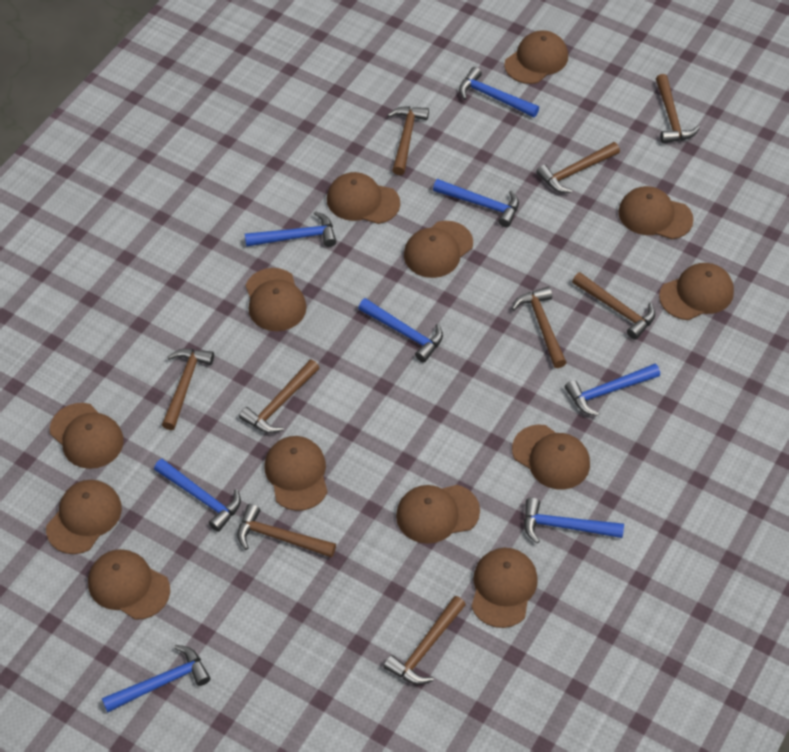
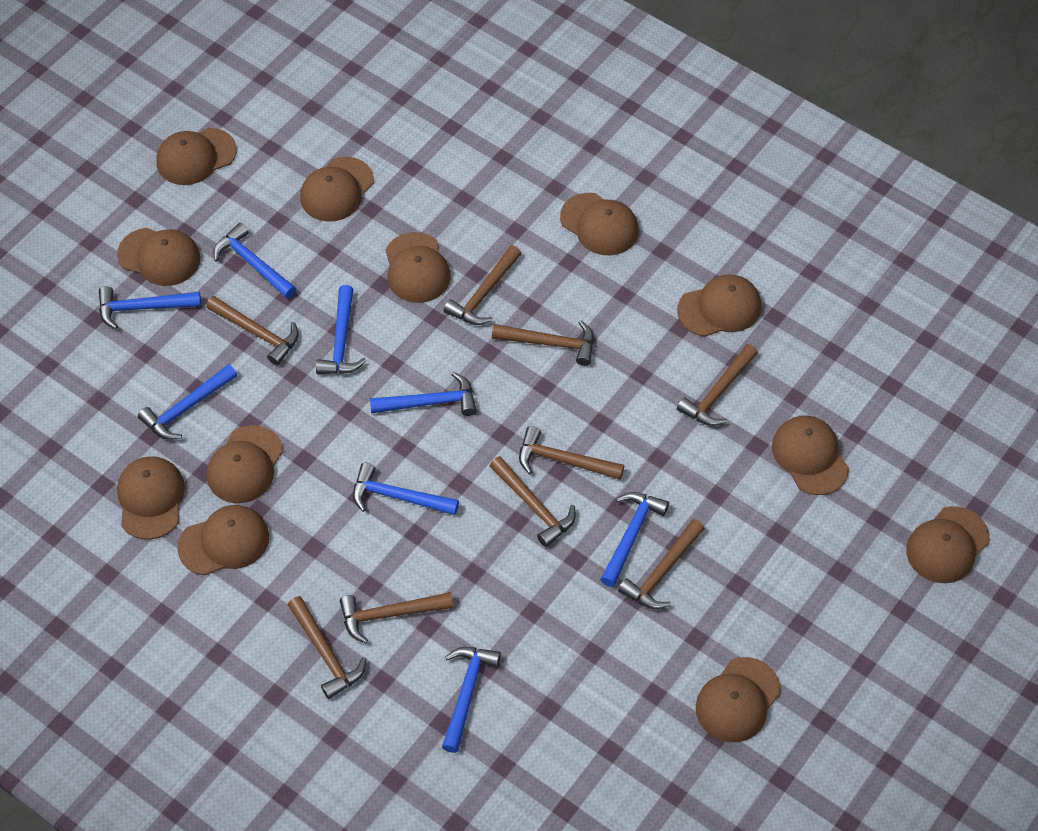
brown cap: 13 -> 12

